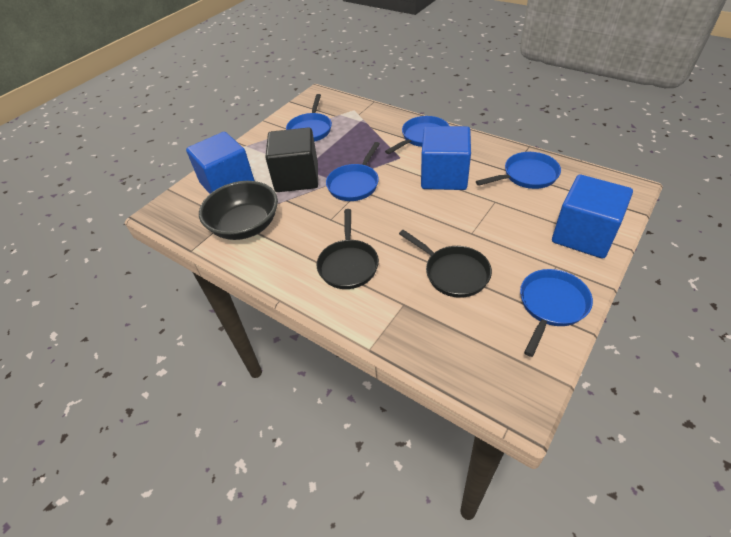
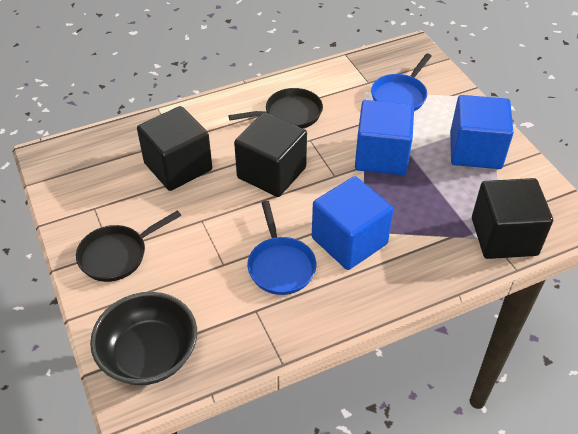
black cube: 1 -> 3
blue pan: 5 -> 2

